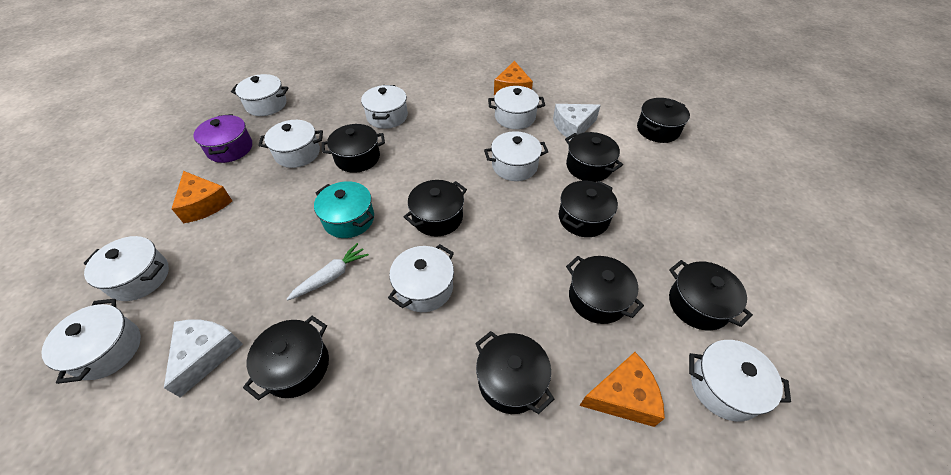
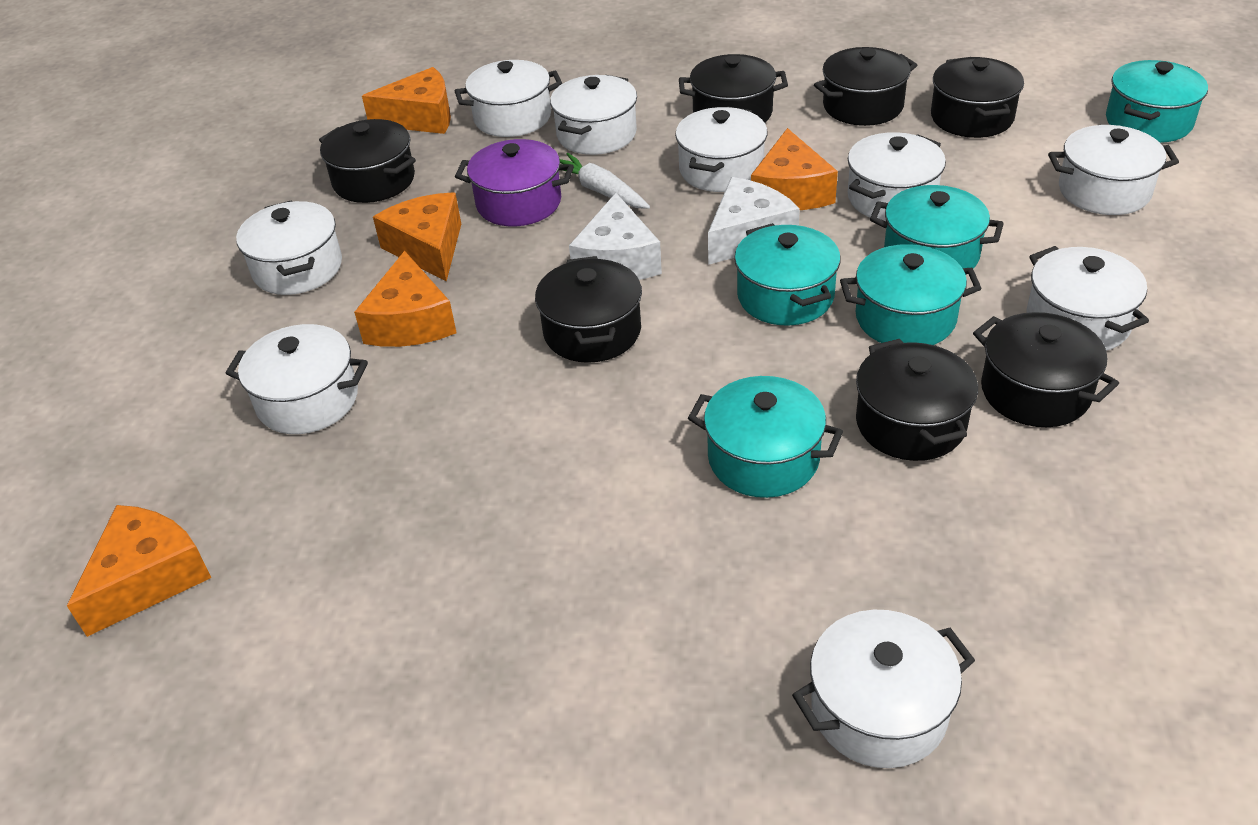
black pot: 9 -> 7
orange cheese: 3 -> 5
turquoise pot: 1 -> 5

